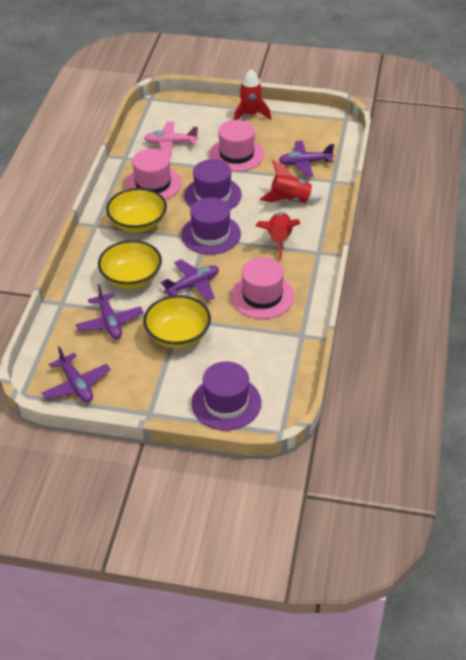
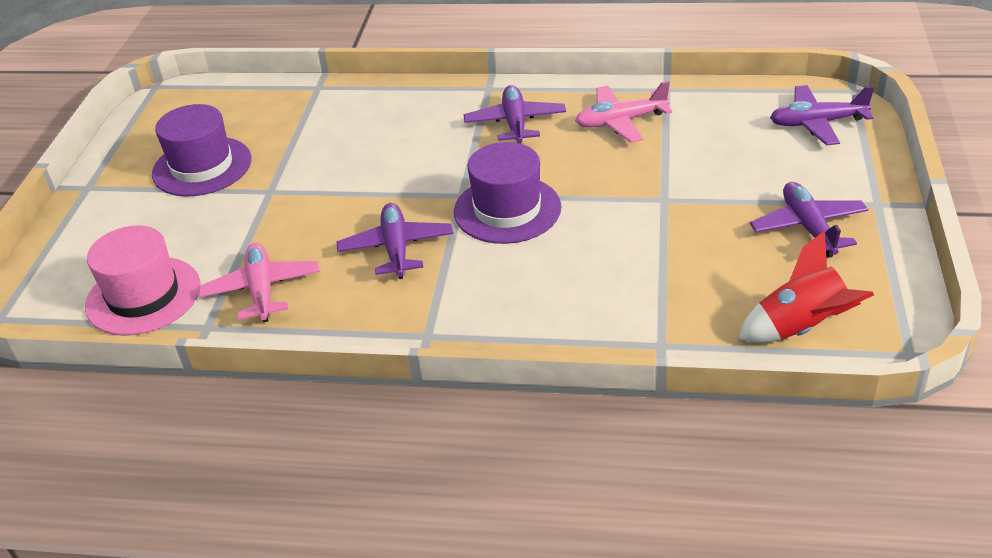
pink hat: 3 -> 1
pink plane: 1 -> 2
purple hat: 3 -> 2
red rocket: 3 -> 1
yellow bowl: 3 -> 0

